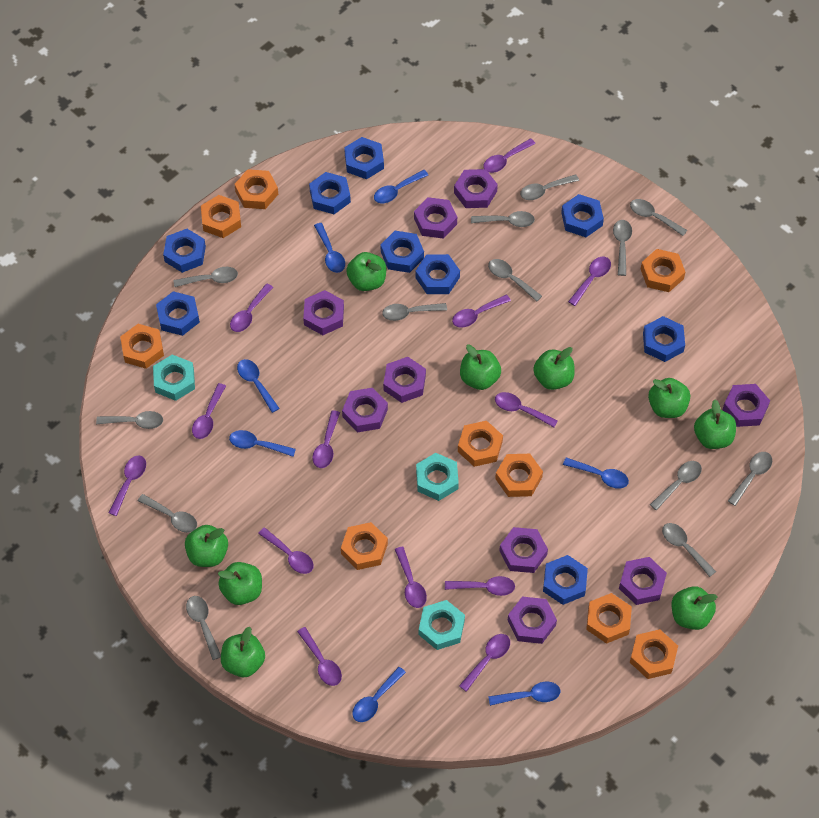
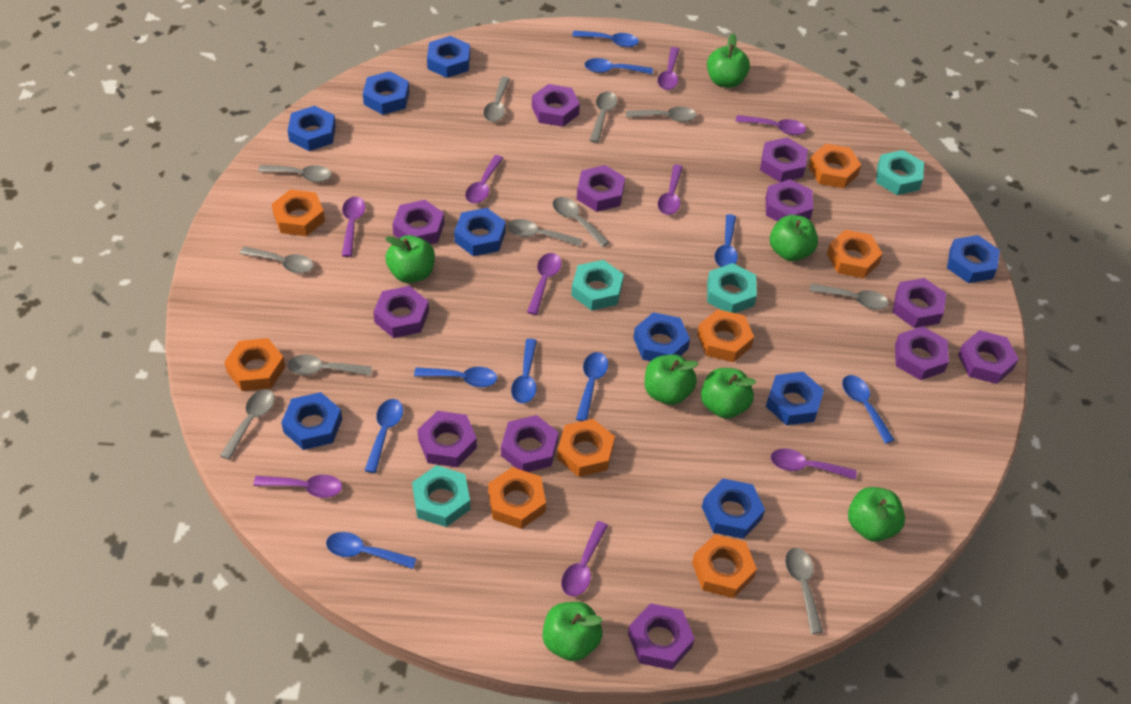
blue spoon: 7 -> 9
green apple: 9 -> 7
grey spoon: 13 -> 11
orange nut: 9 -> 8
purple nut: 9 -> 12
purple spoon: 13 -> 9
turquoise nut: 3 -> 4

